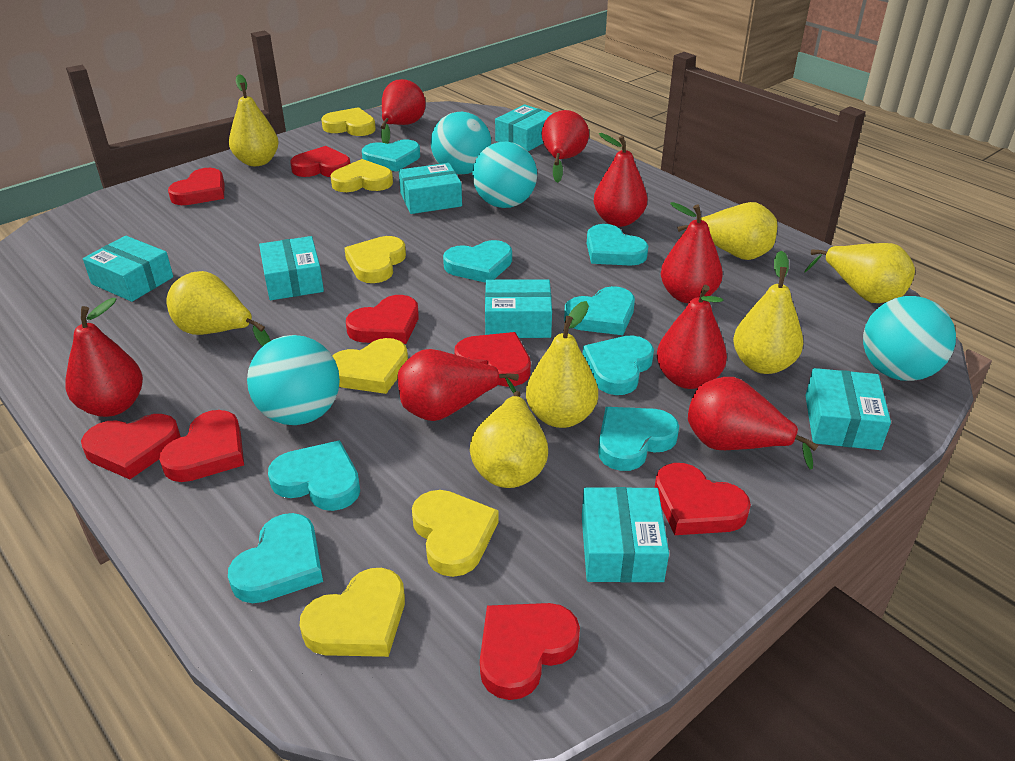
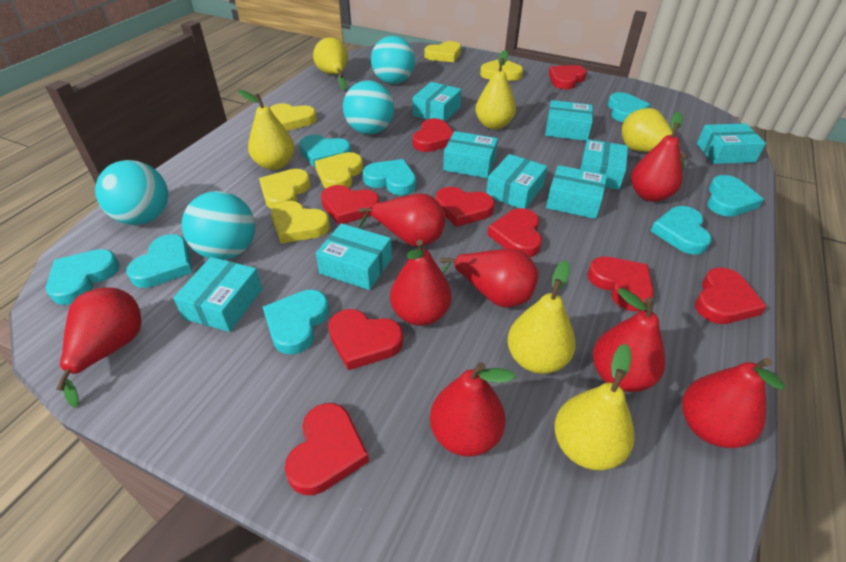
red heart: 8 -> 9
turquoise box: 7 -> 9
yellow pear: 7 -> 6

